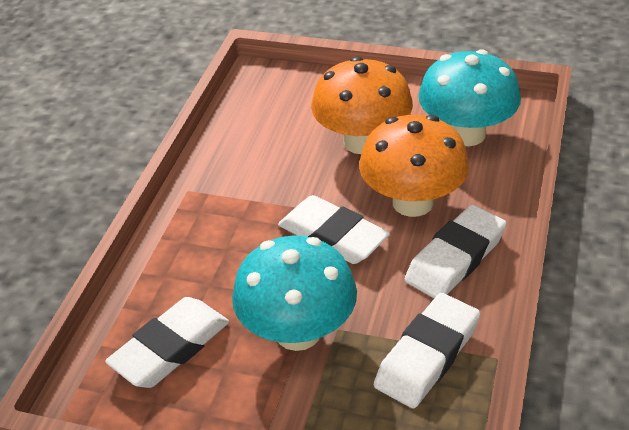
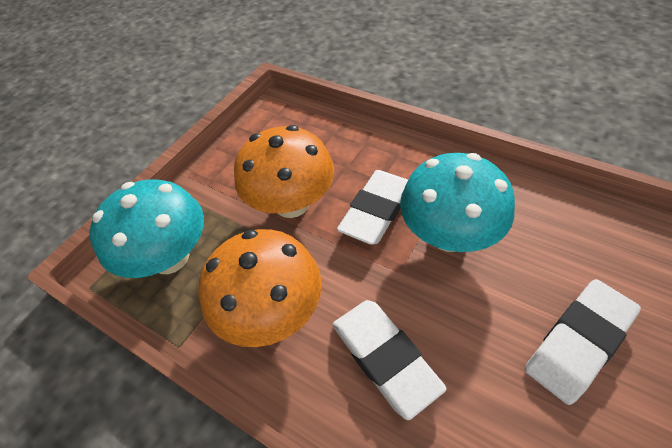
white eraser: 4 -> 3

